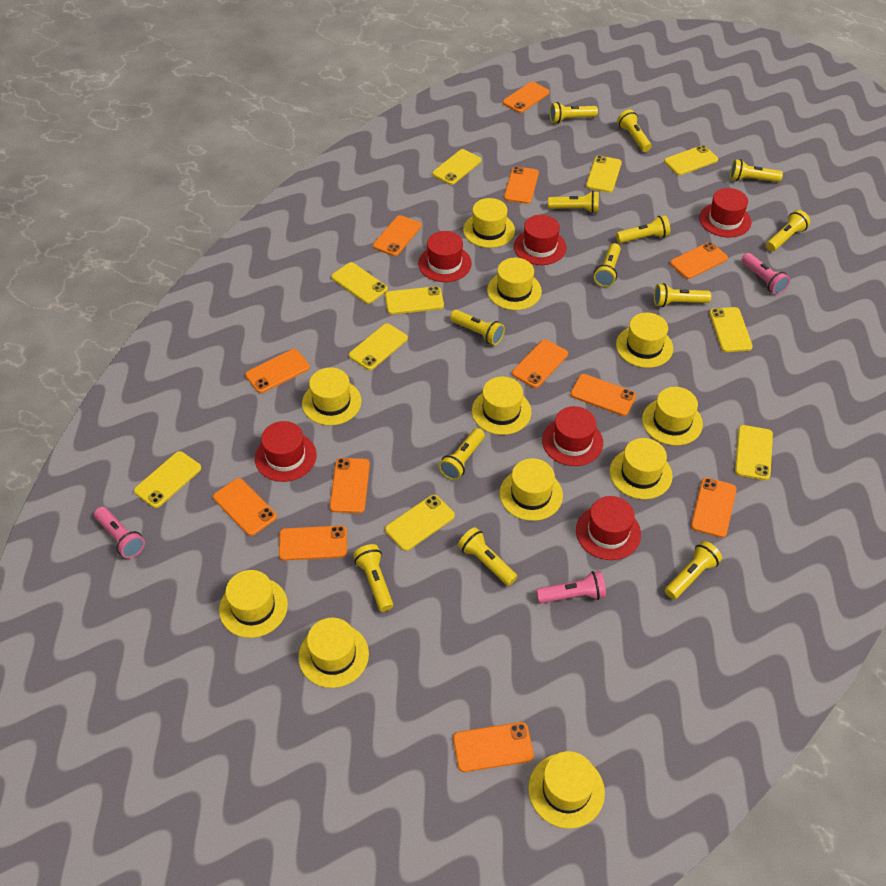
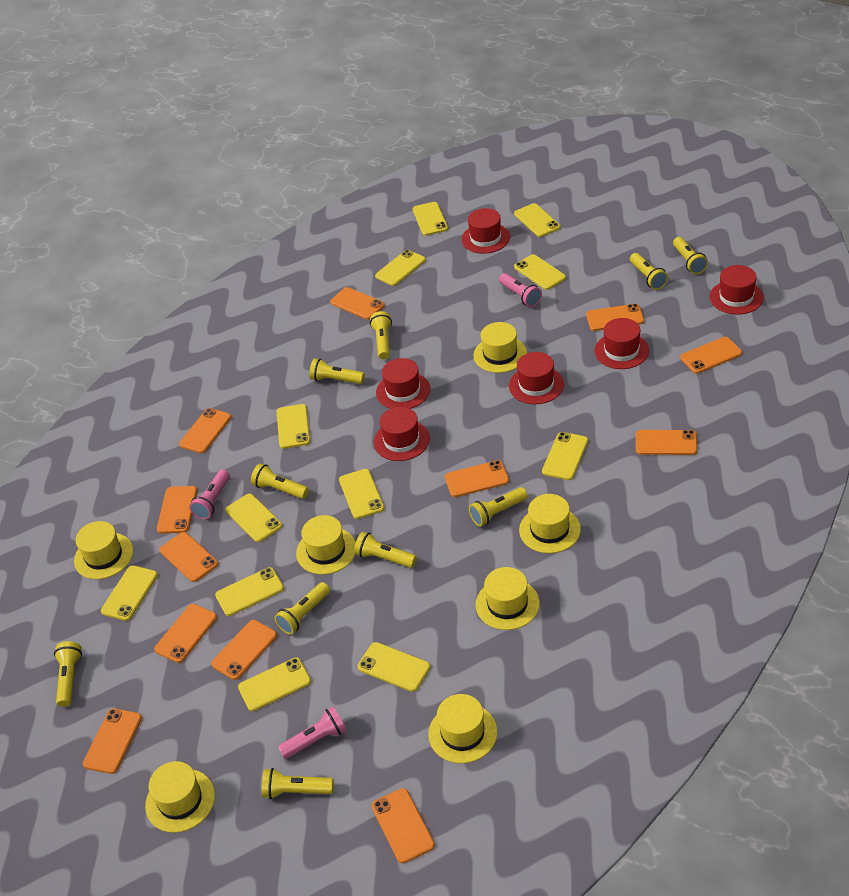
yellow flashlight: 13 -> 10
yellow hat: 11 -> 7
yellow phone: 10 -> 12

